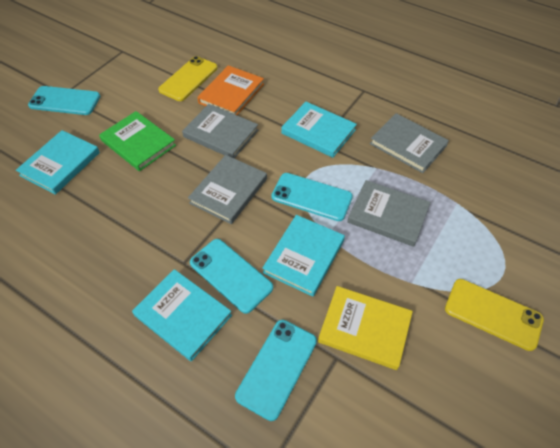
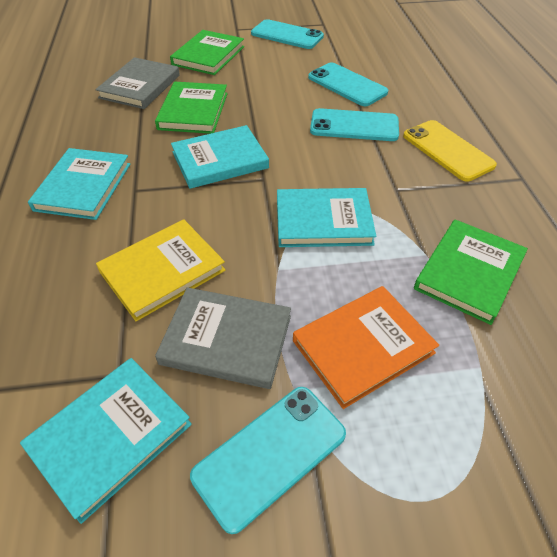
green book: 1 -> 3
grey book: 4 -> 2
yellow phone: 2 -> 1

